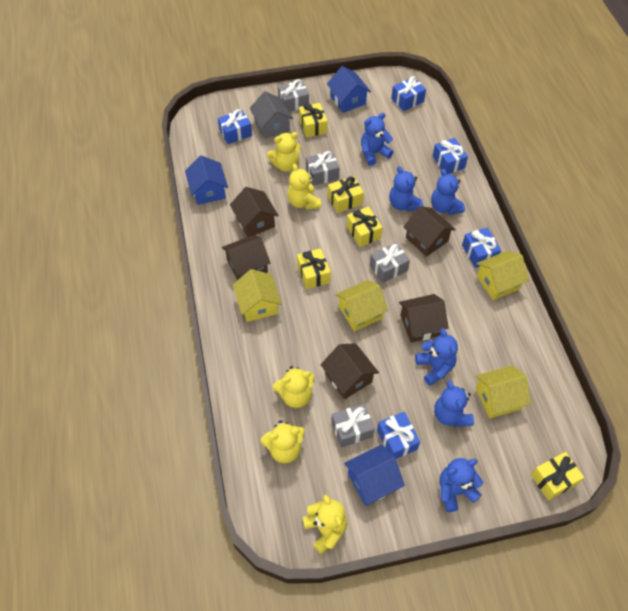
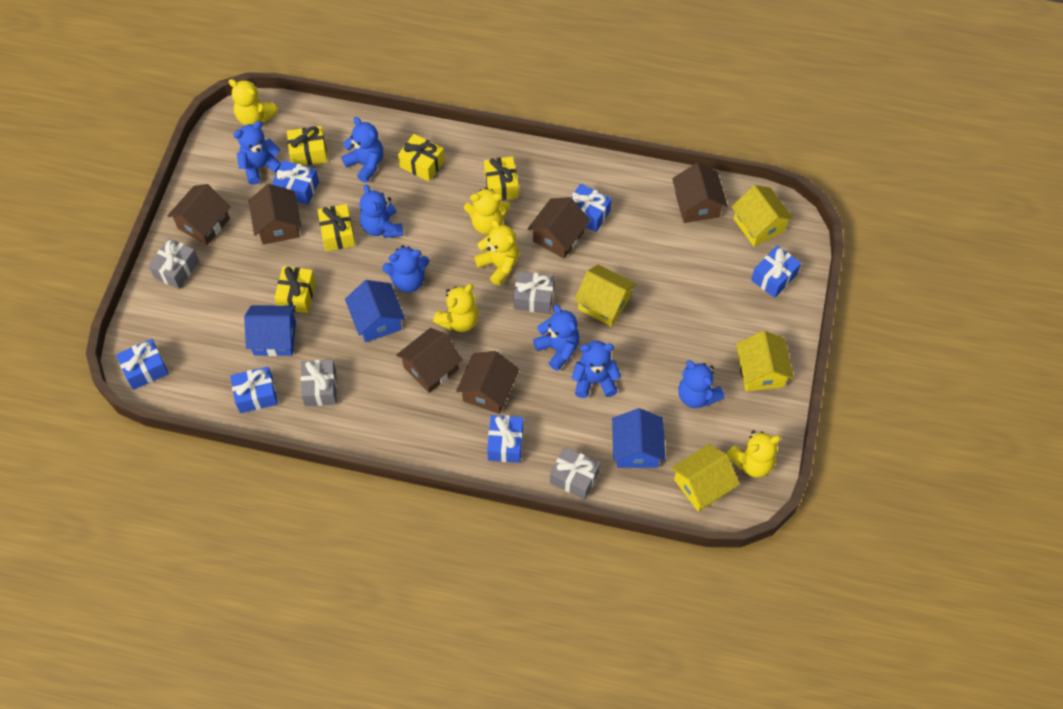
blue gift: 5 -> 6
blue teddy bear: 6 -> 7
brown house: 5 -> 6
grey house: 1 -> 0

